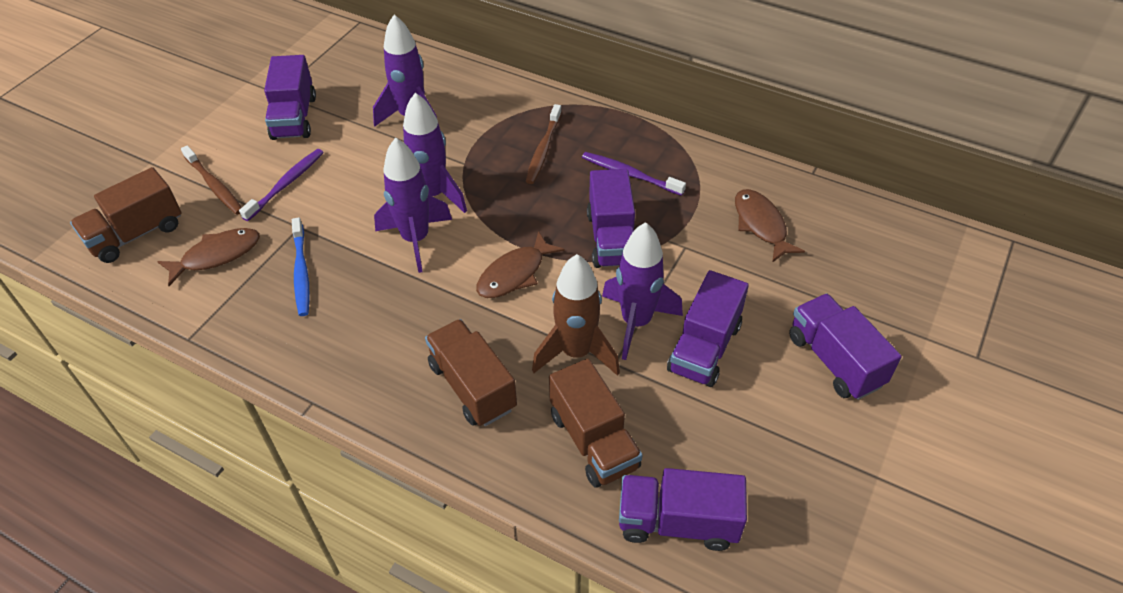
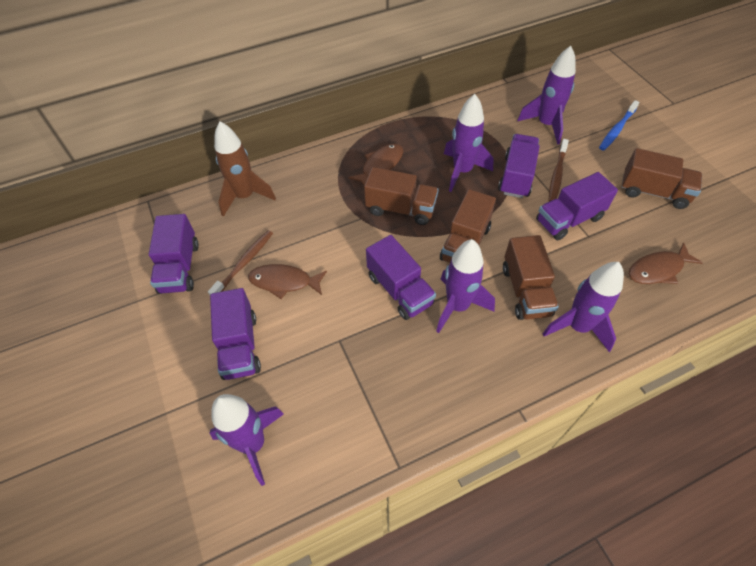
brown truck: 3 -> 4
purple rocket: 4 -> 5
purple toothbrush: 2 -> 0

